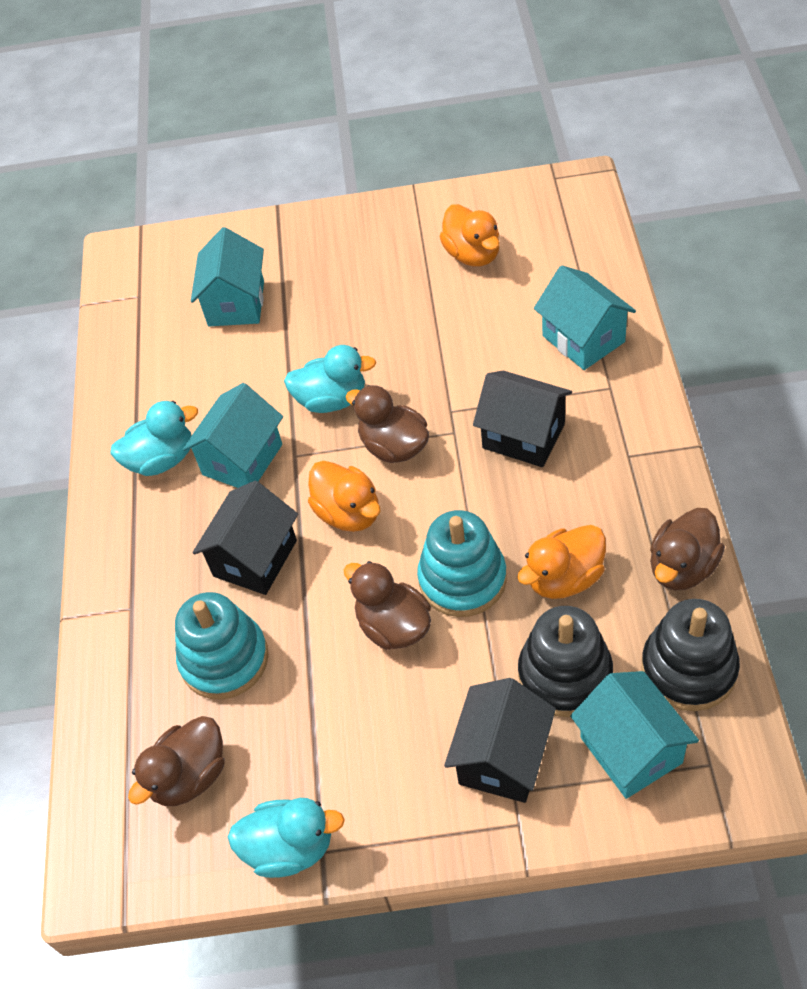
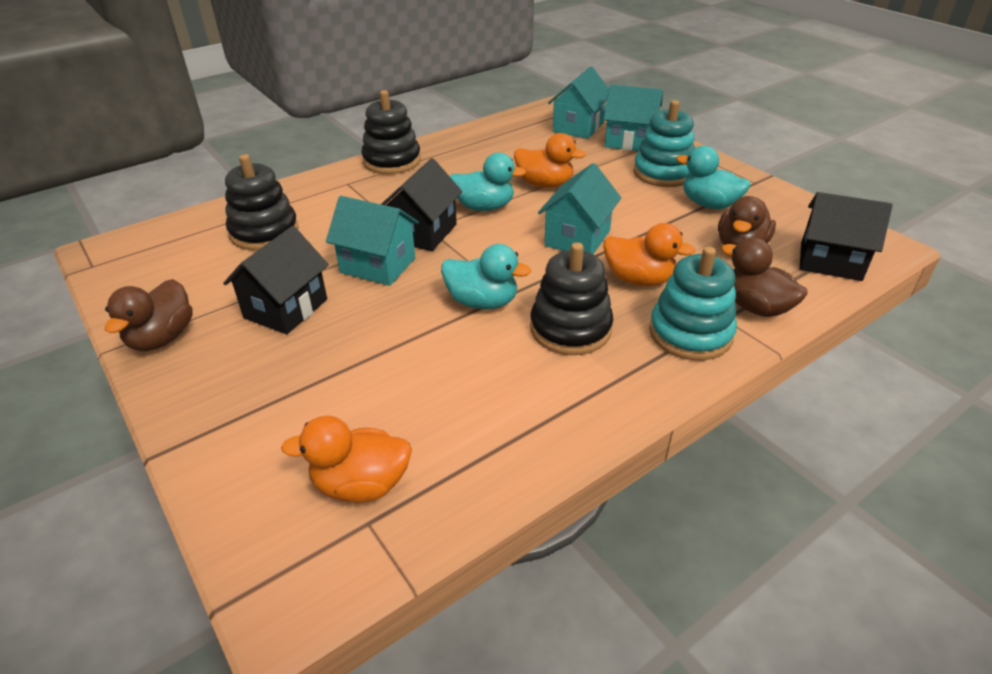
black stacking toy: 2 -> 3
brown duck: 4 -> 3

